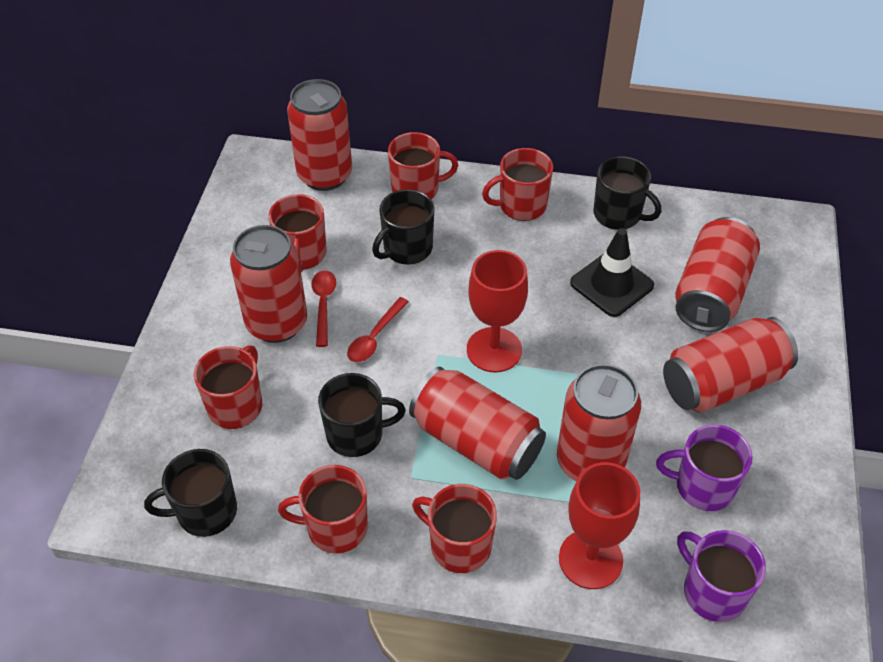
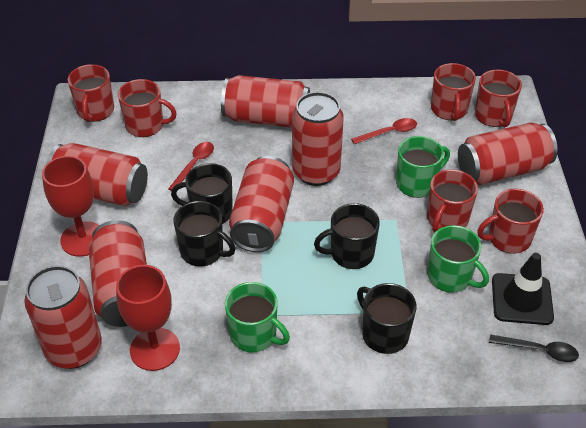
black spoon: 0 -> 1
green mug: 0 -> 3
purple mug: 2 -> 0
red can: 6 -> 7

